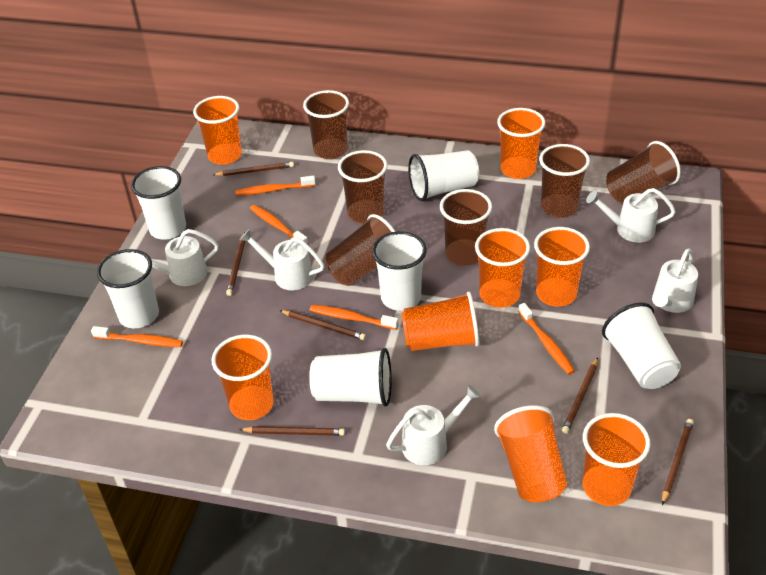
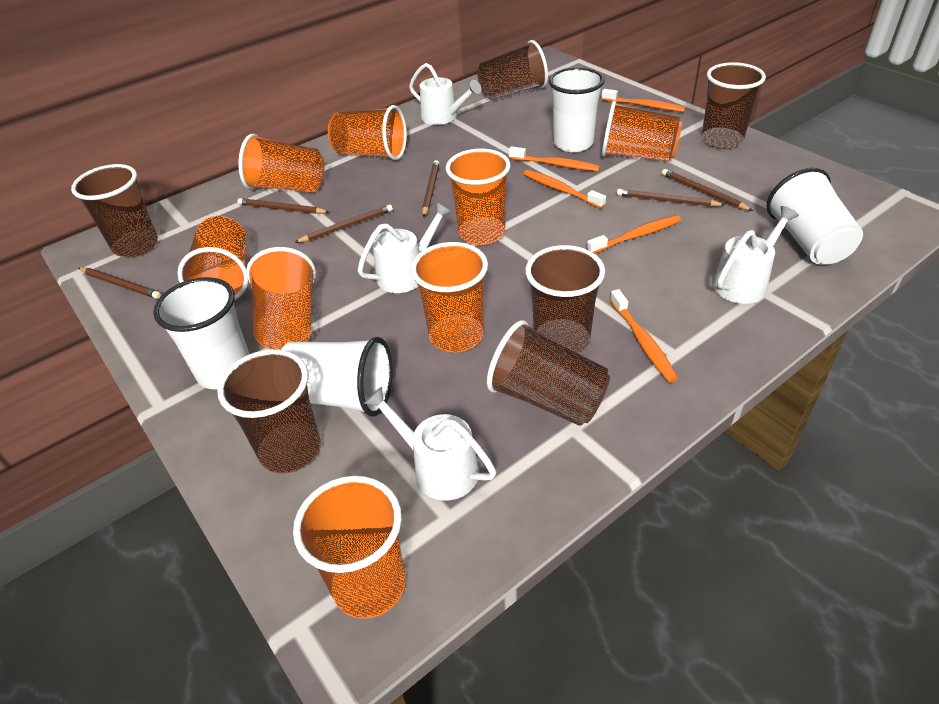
white cup: 6 -> 4
white watering can: 5 -> 4

